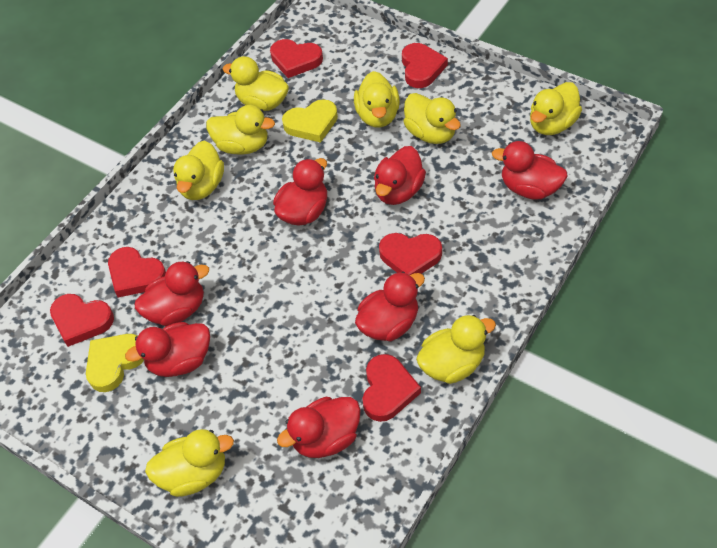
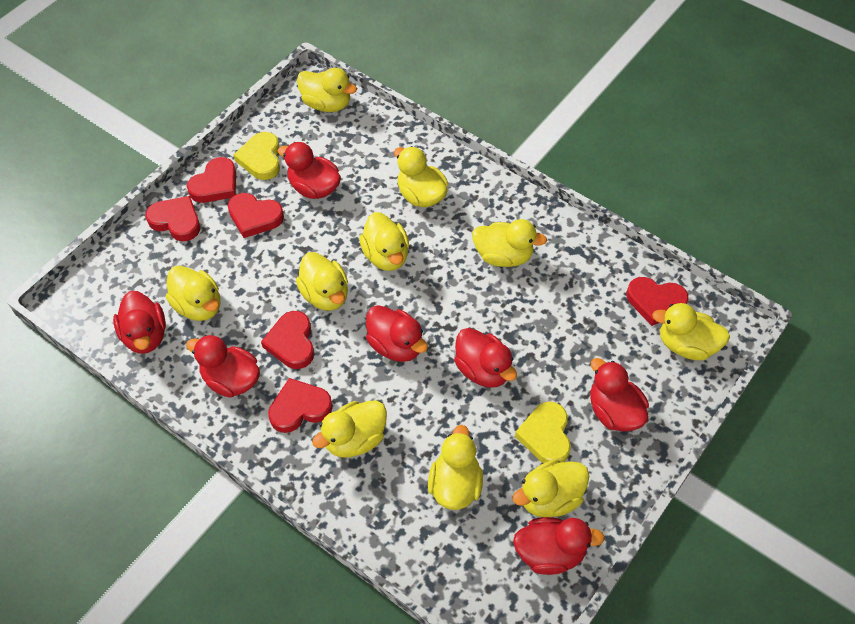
yellow duck: 8 -> 10

